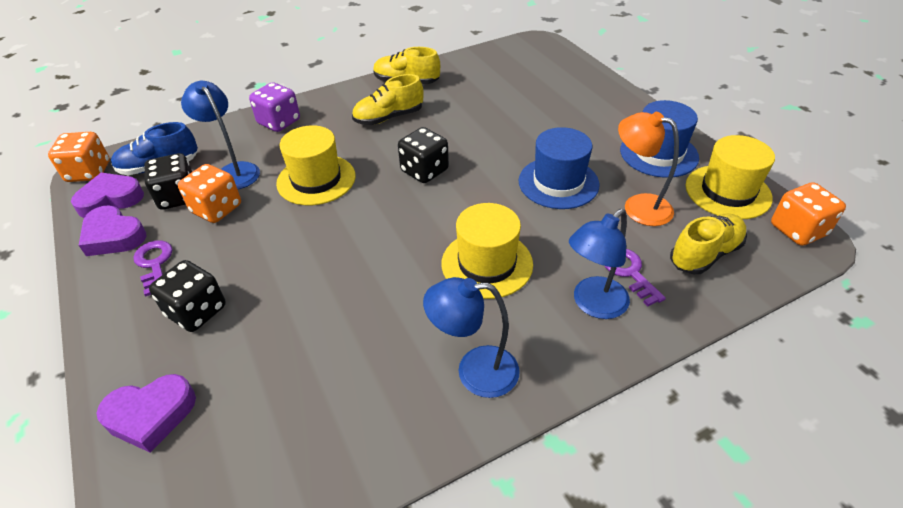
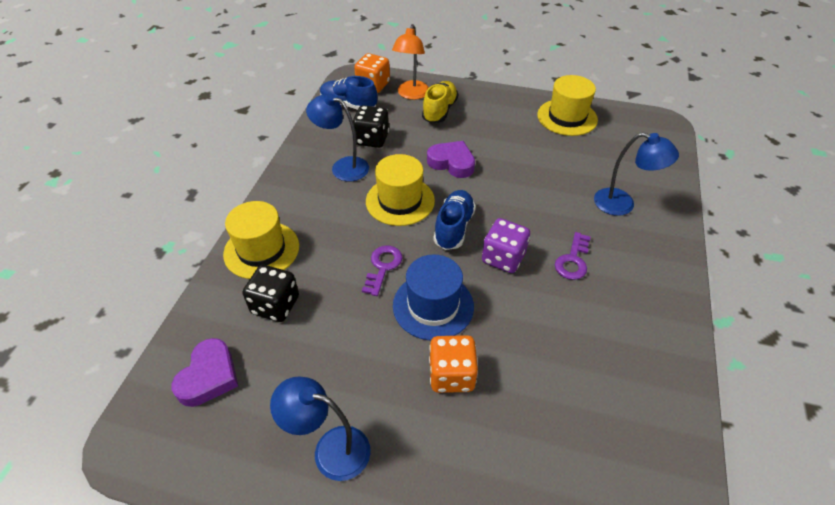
black dice: 3 -> 2
blue hat: 2 -> 1
blue shoe: 1 -> 2
orange dice: 3 -> 2
purple heart: 3 -> 2
yellow shoe: 3 -> 1

